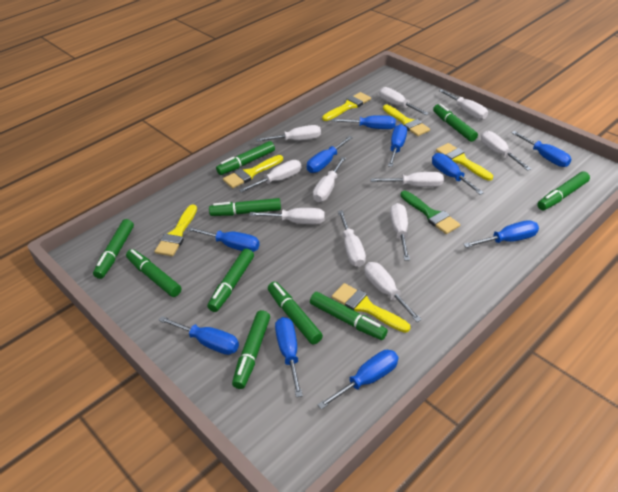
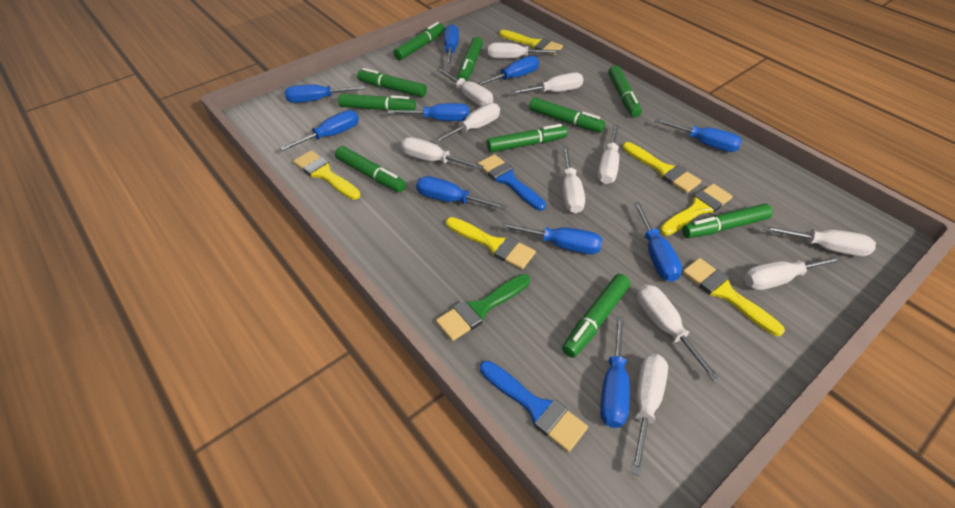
blue brush: 0 -> 2

